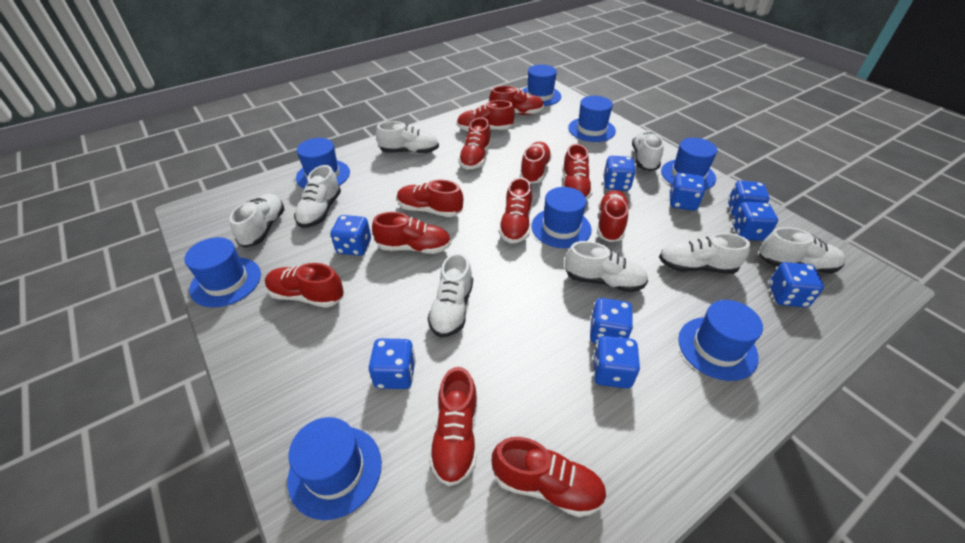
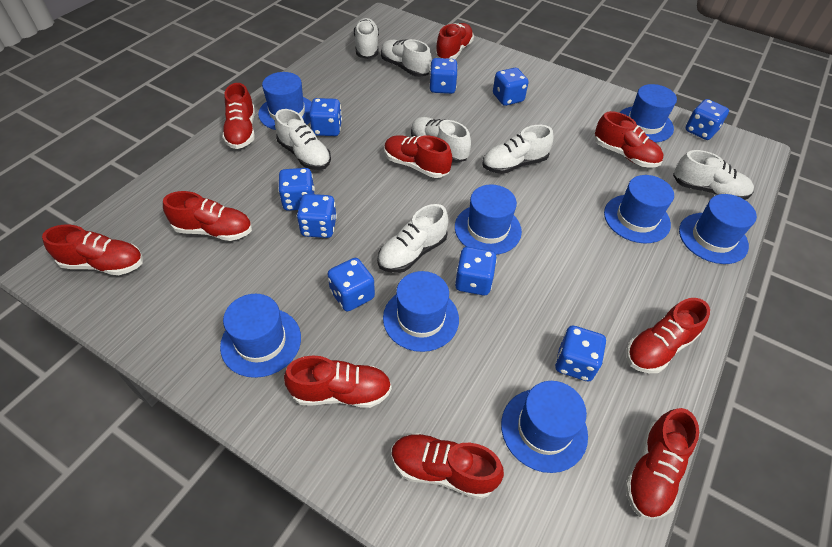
red shoe: 12 -> 10
white shoe: 8 -> 7

